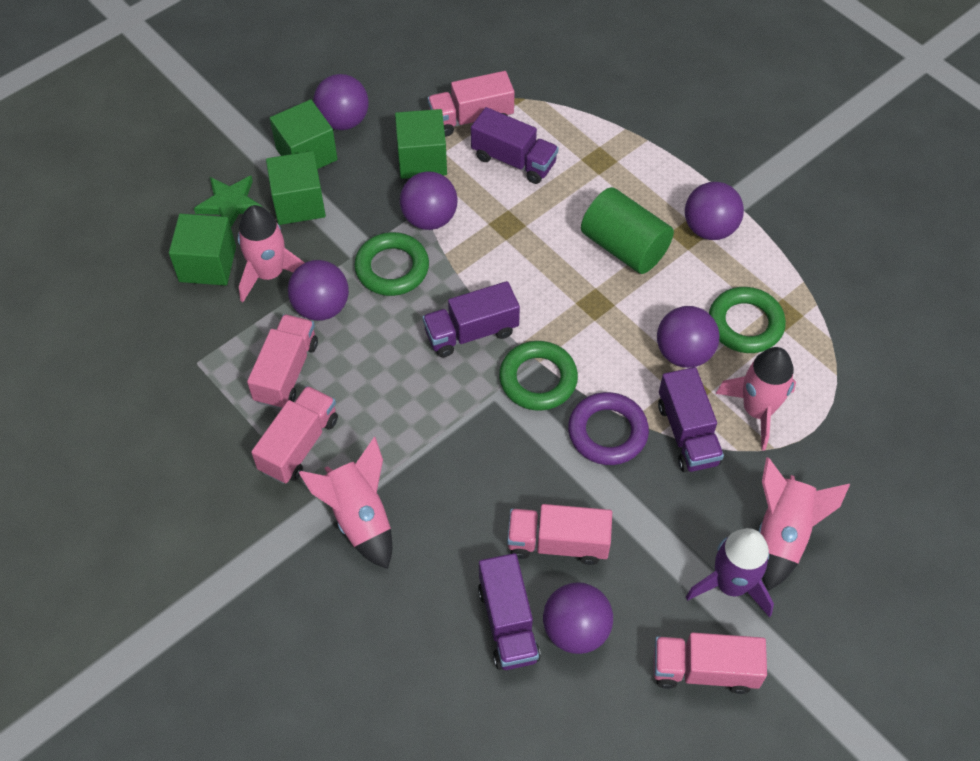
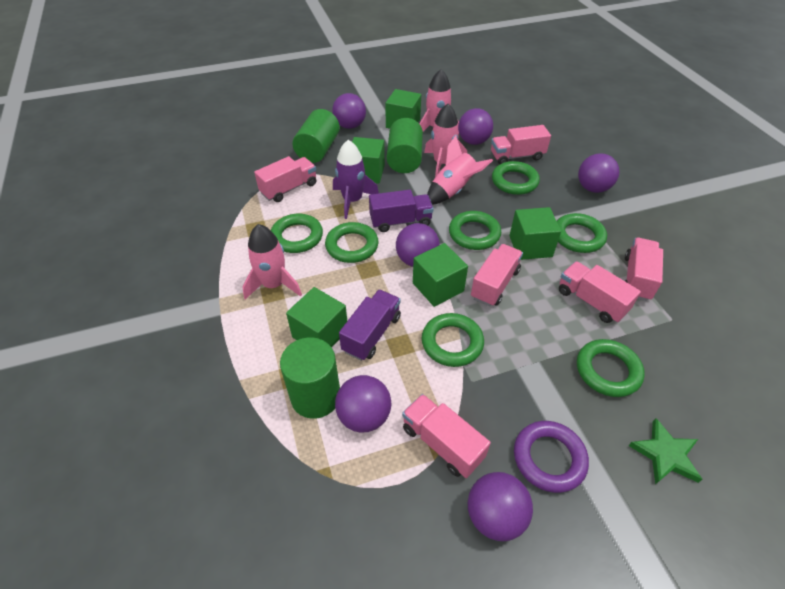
green cube: 4 -> 5
green cylinder: 1 -> 3
green ring: 3 -> 7
pink truck: 5 -> 6
purple truck: 4 -> 2

